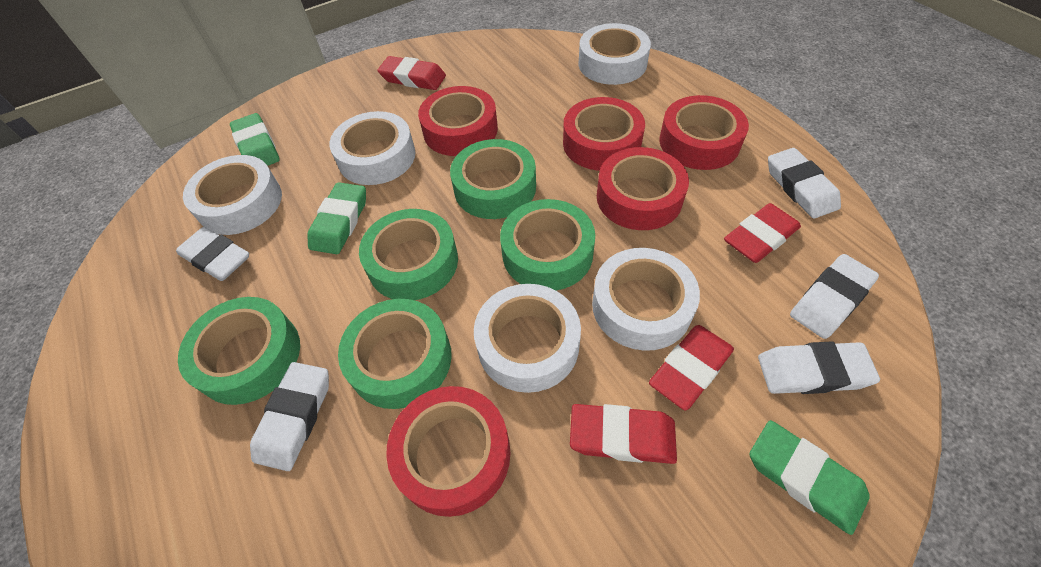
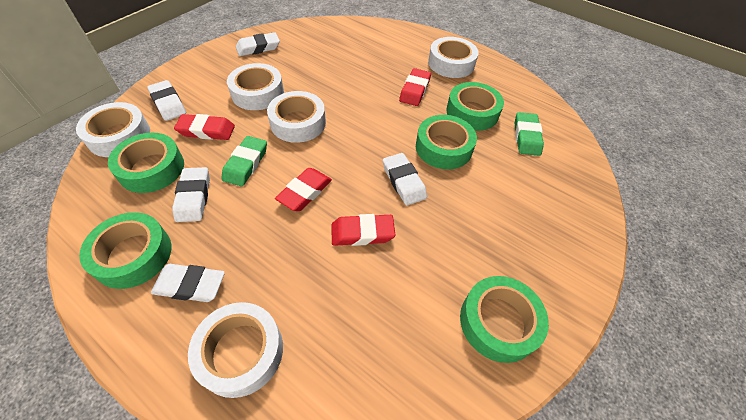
green eraser: 3 -> 2
red tape: 5 -> 0

